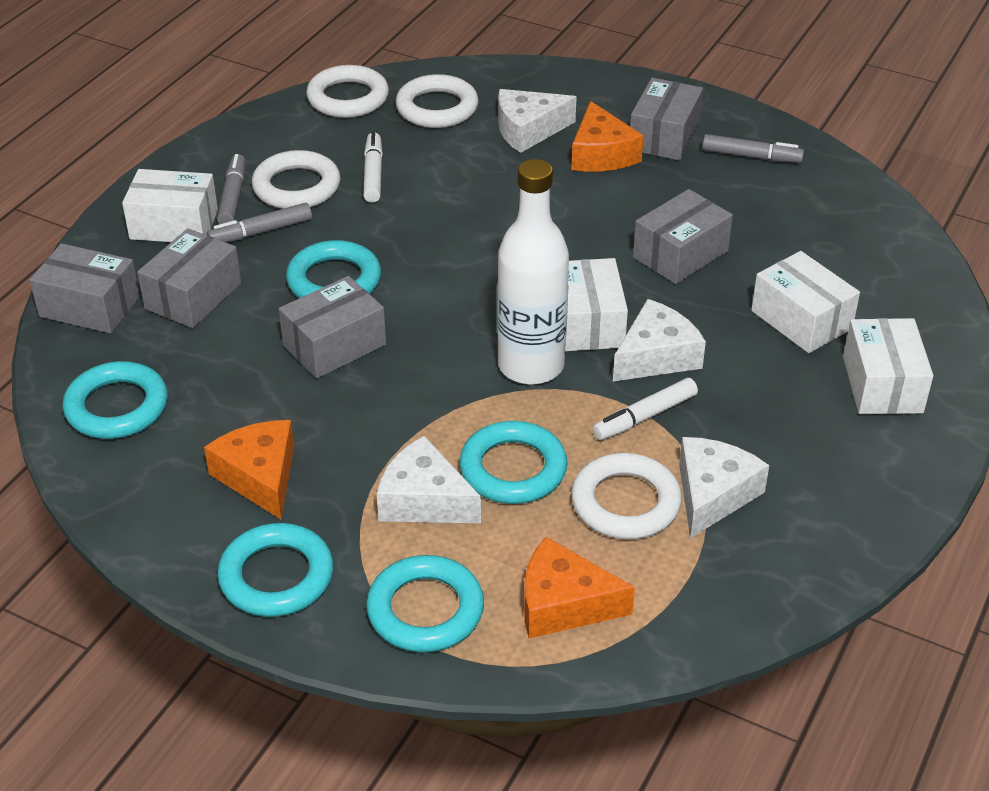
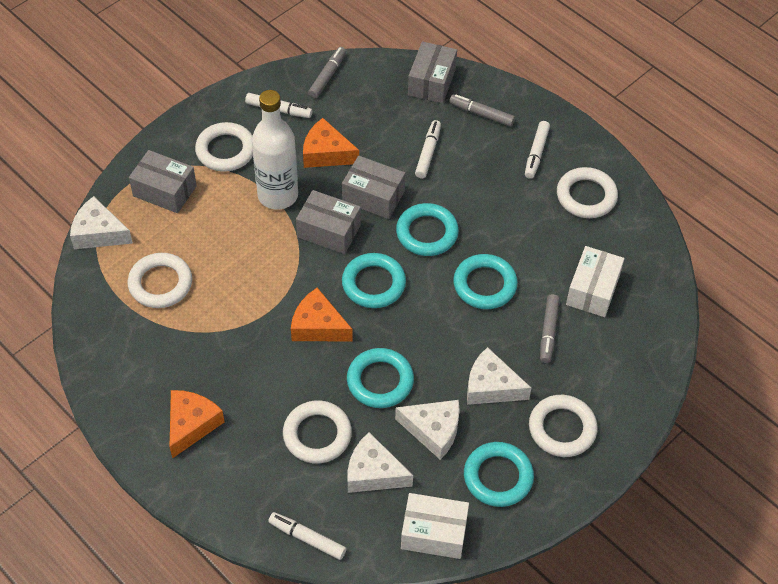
grey box: 5 -> 4
white box: 4 -> 2
white marker: 2 -> 4
white ring: 4 -> 5

